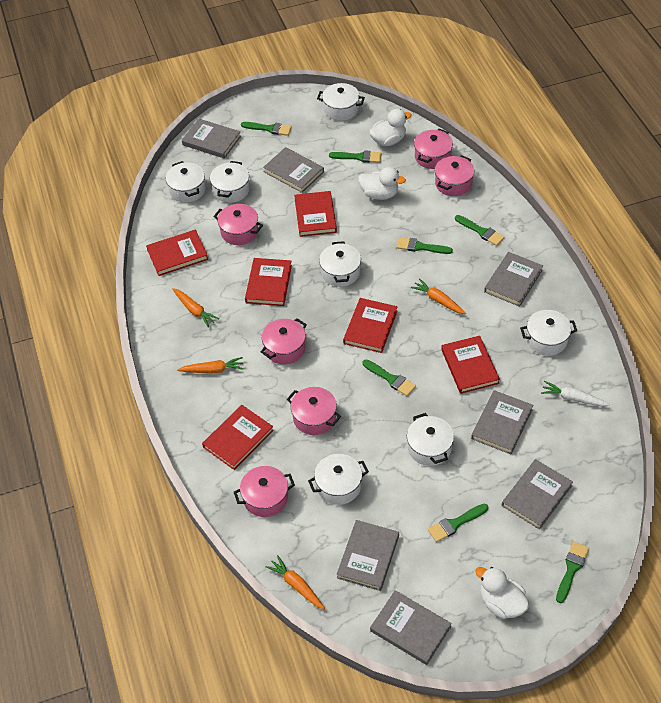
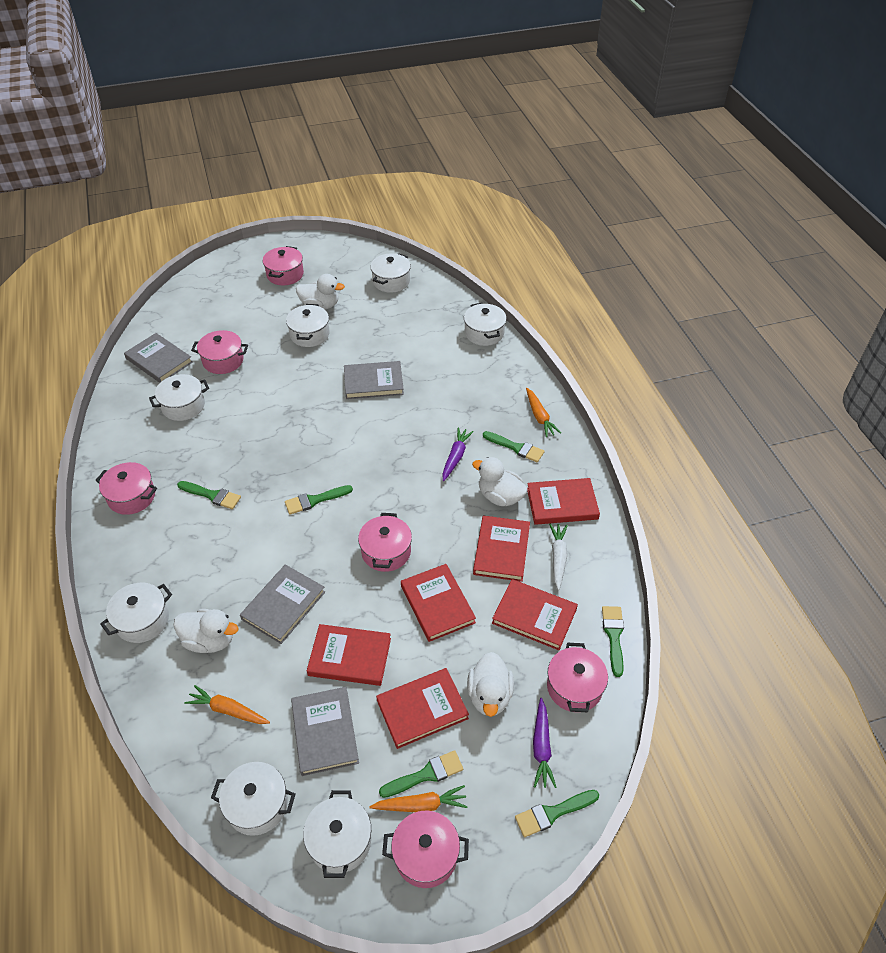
green brush: 7 -> 6
grey book: 7 -> 4
orange carrot: 4 -> 3
purple carrot: 0 -> 2
white duck: 3 -> 4

